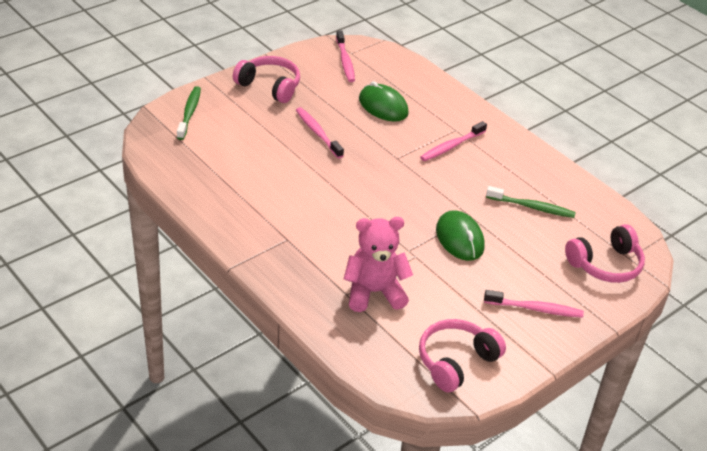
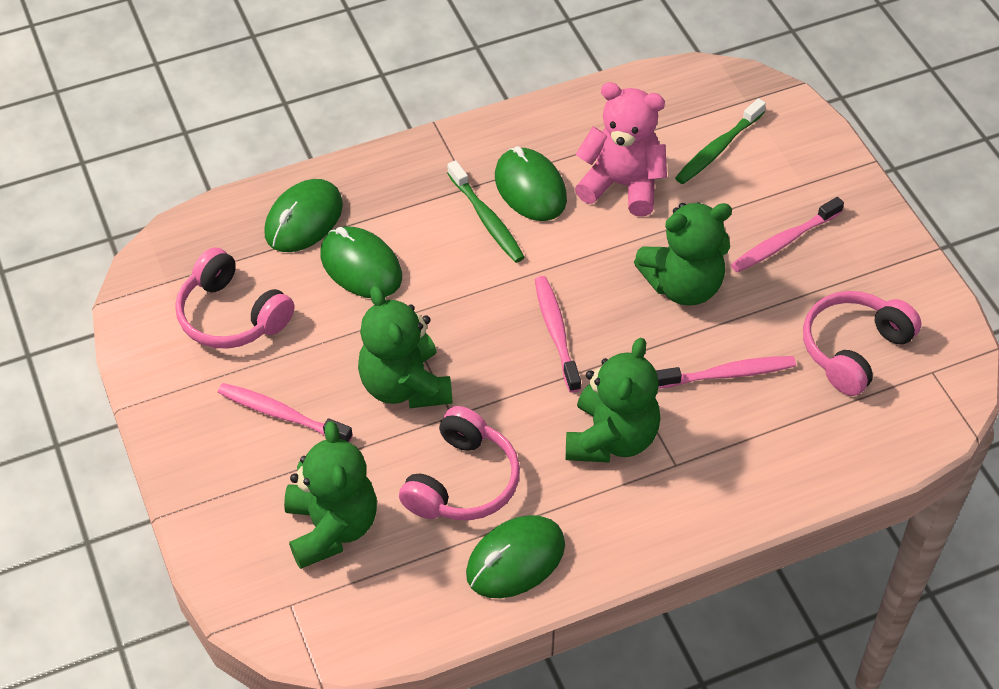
green mouse: 2 -> 4
green teddy bear: 0 -> 4

